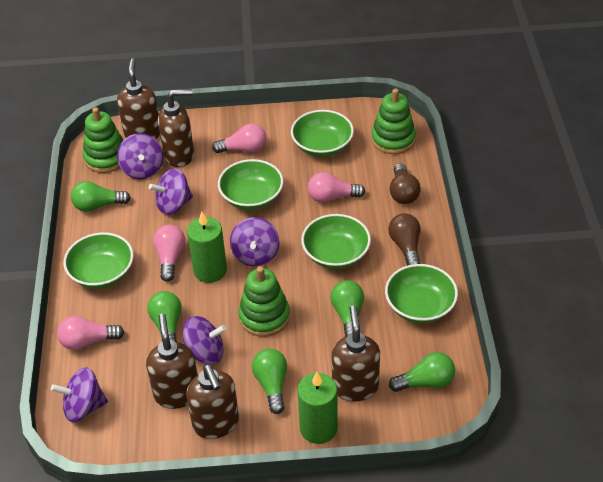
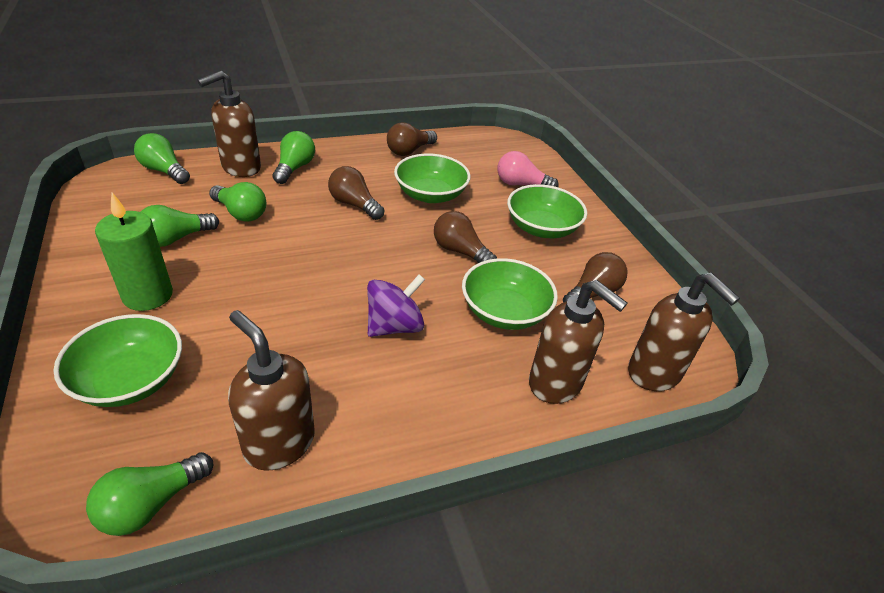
brown light bulb: 2 -> 4
brown soap dispenser: 5 -> 4
green bowl: 5 -> 4
green candle: 2 -> 1
green stacking toy: 3 -> 0
pink light bulb: 4 -> 1
purple spinning top: 5 -> 1

